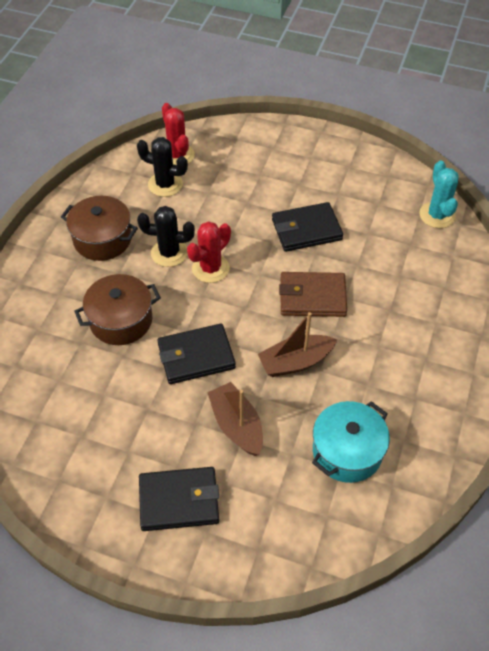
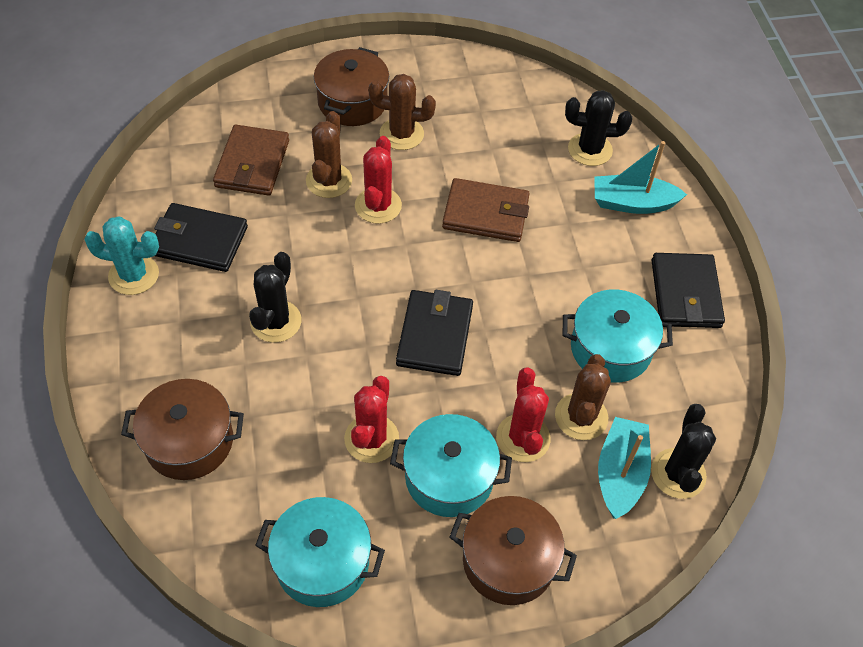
black cactus: 2 -> 3
brown boat: 2 -> 0
brown cactus: 0 -> 3
brown pot: 2 -> 3
brown wallet: 1 -> 2
red cactus: 2 -> 3
turquoise boat: 0 -> 2
turquoise pot: 1 -> 3

